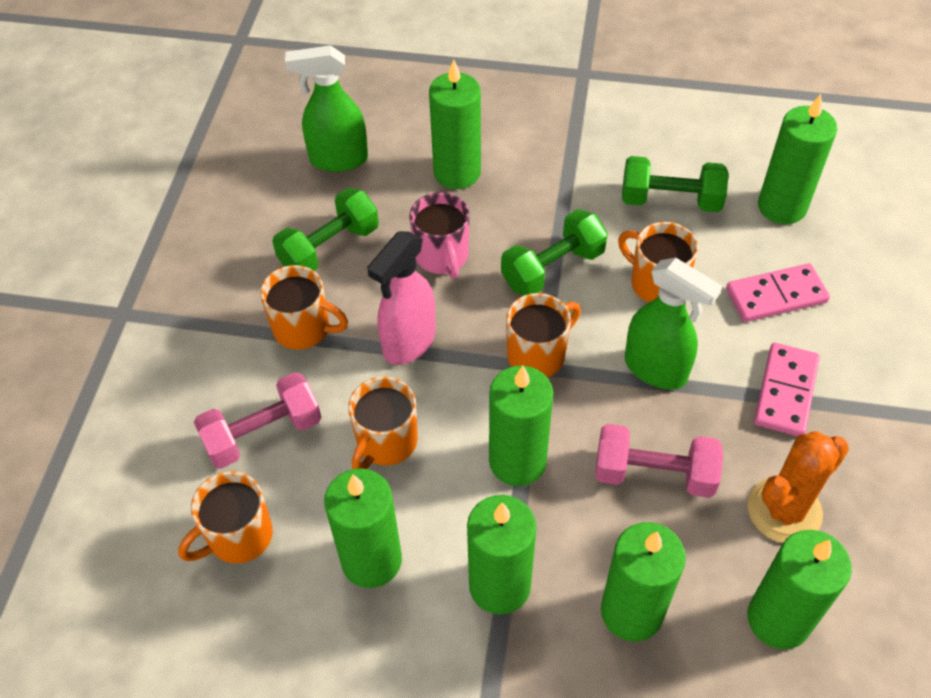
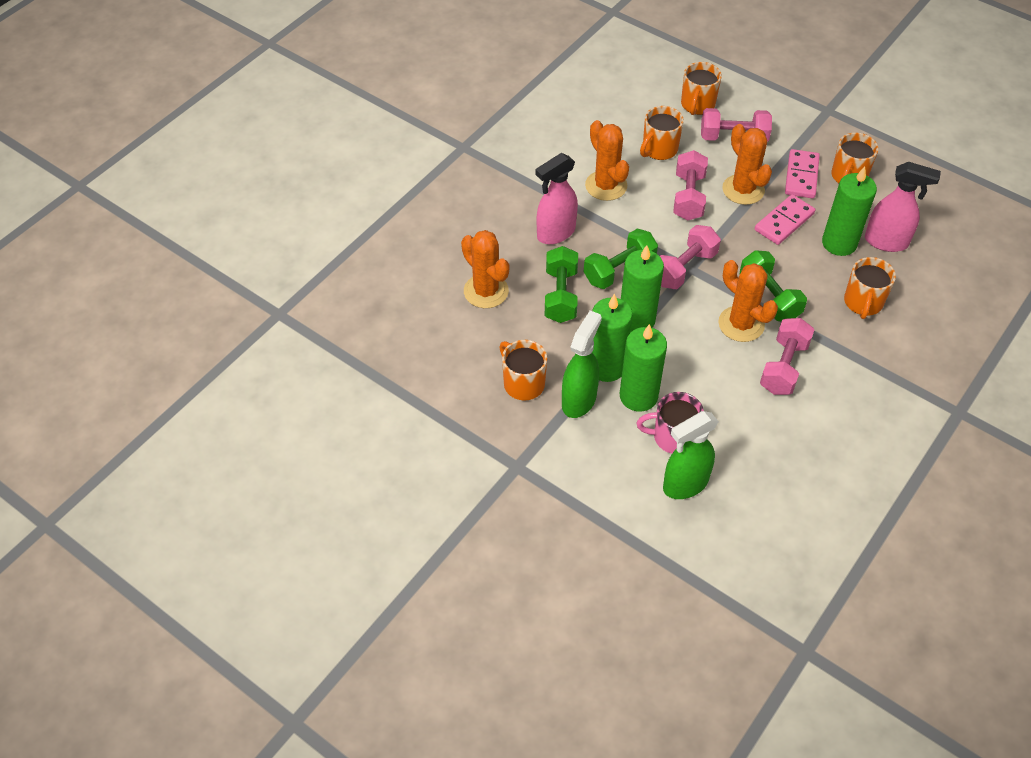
green candle: 7 -> 4
orange cactus: 1 -> 4
pink dumbbell: 2 -> 4
pink spray bottle: 1 -> 2

